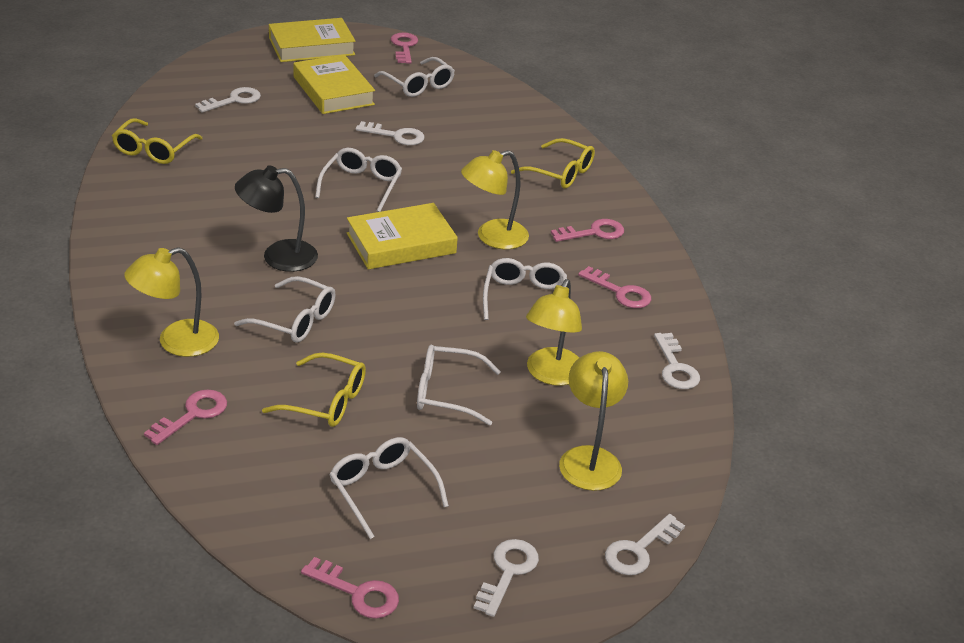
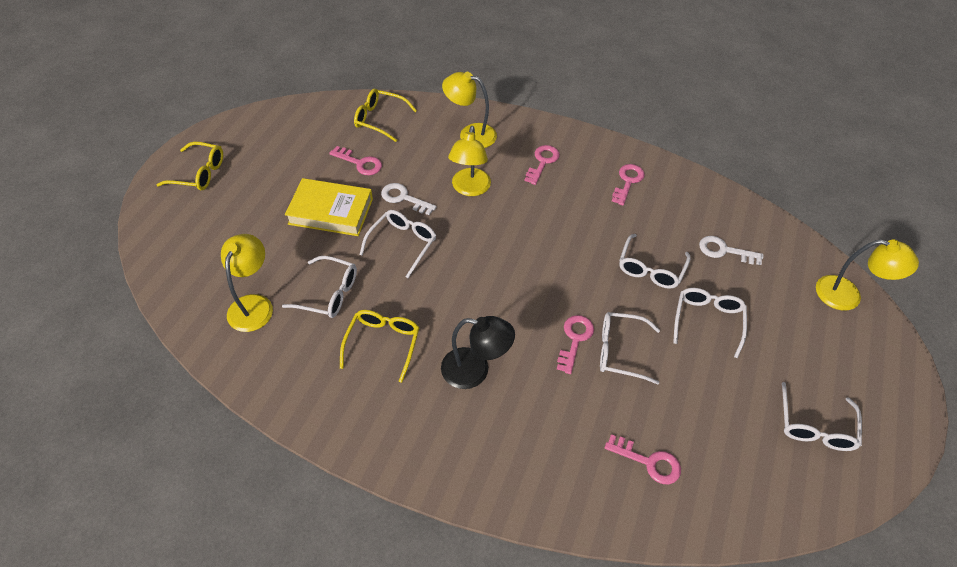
white key: 5 -> 2
yellow book: 3 -> 1

